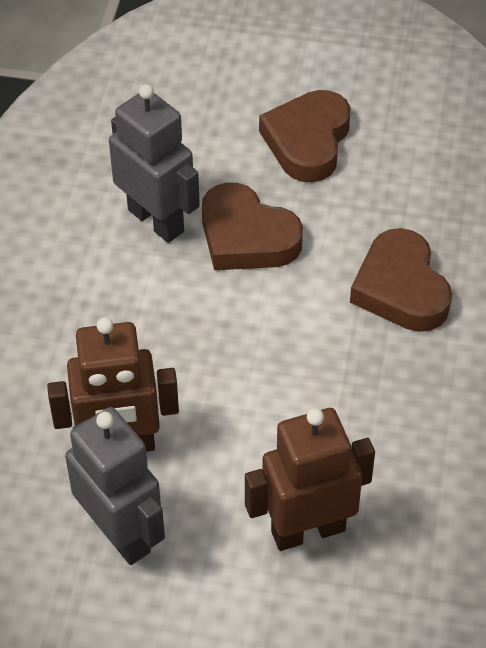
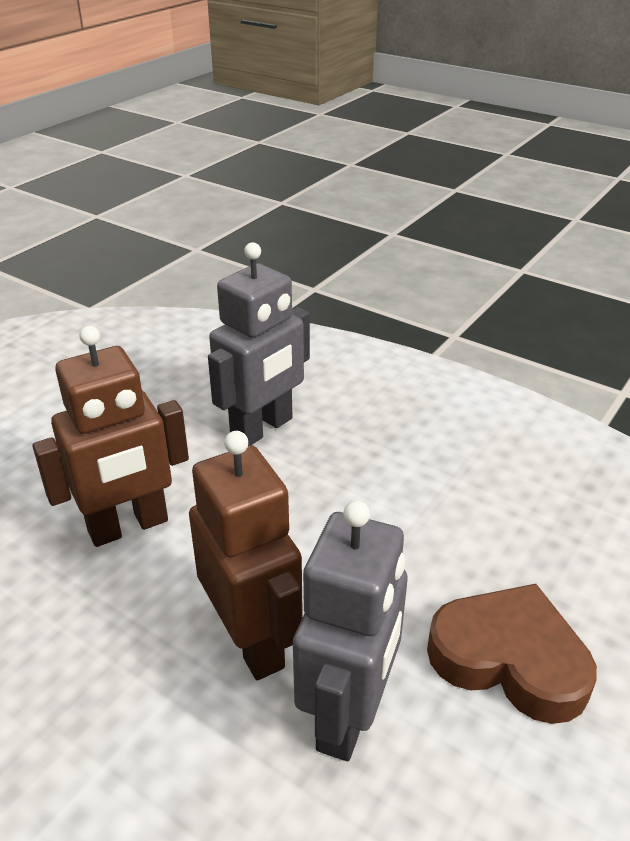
brown heart: 3 -> 1

